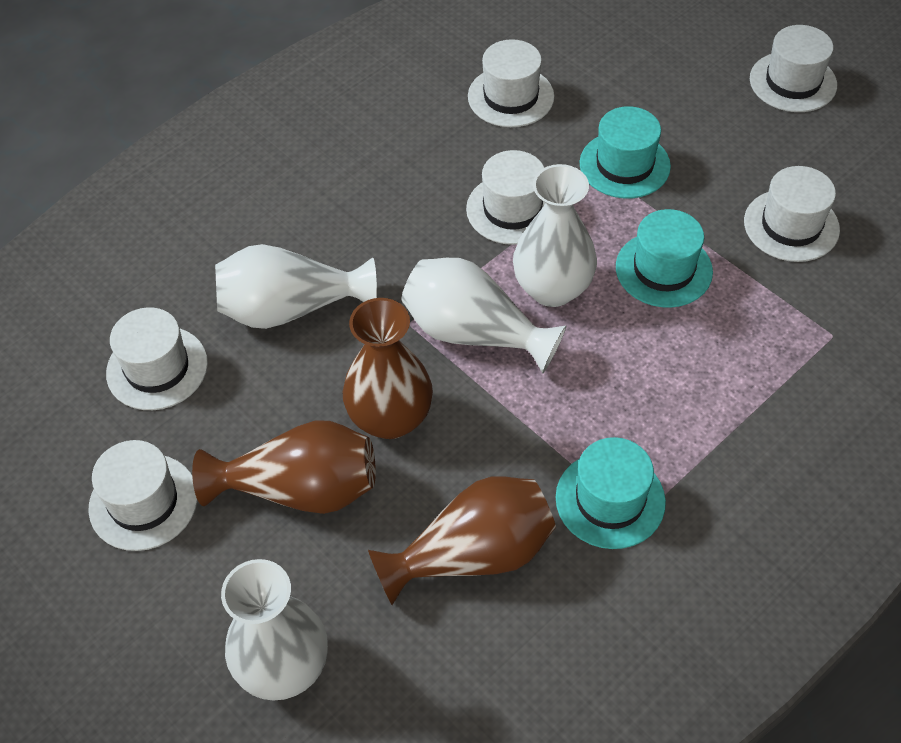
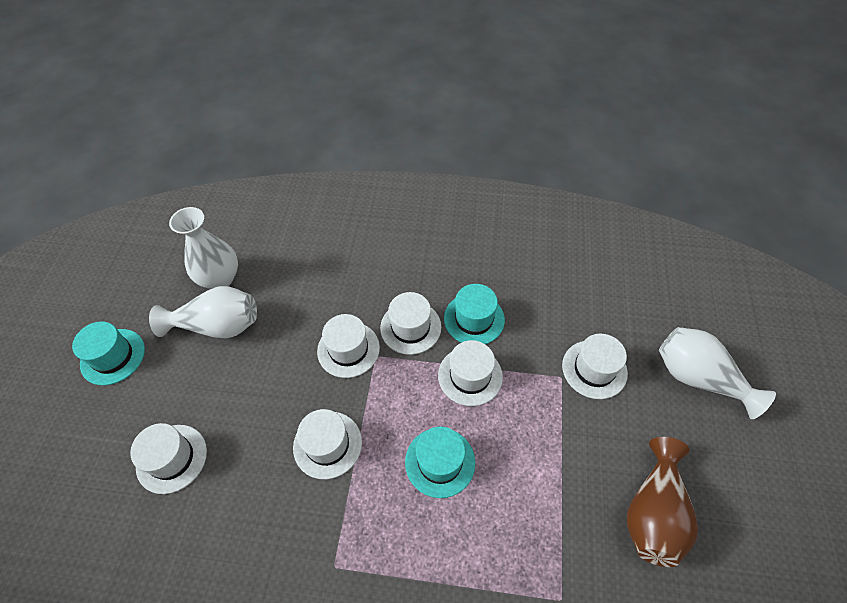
brown vase: 3 -> 1
white vase: 4 -> 3

